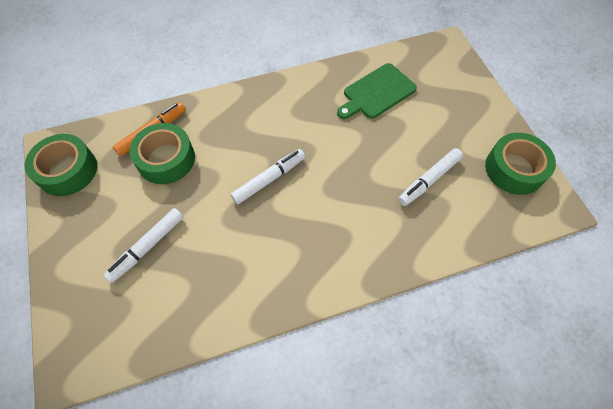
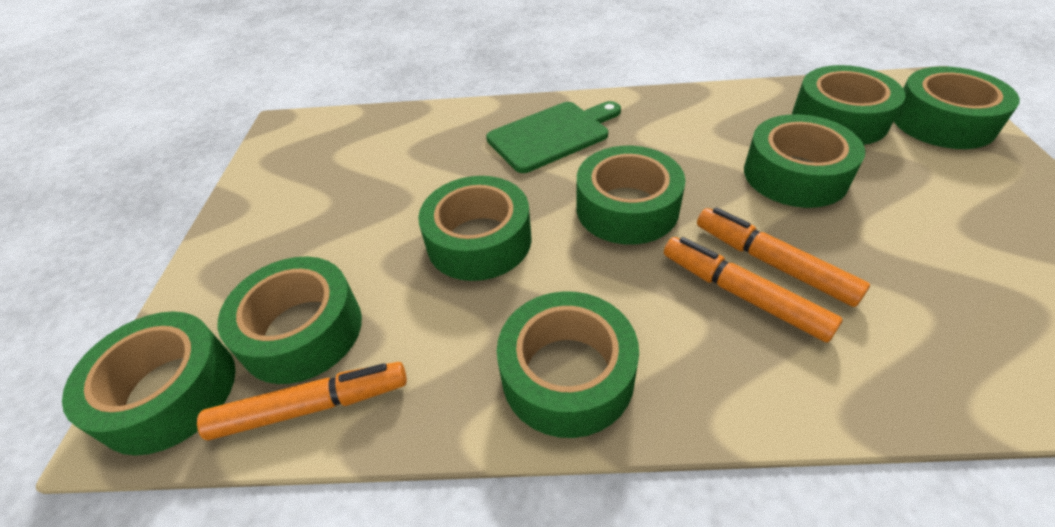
green tape: 3 -> 8
orange marker: 1 -> 3
white marker: 3 -> 0

